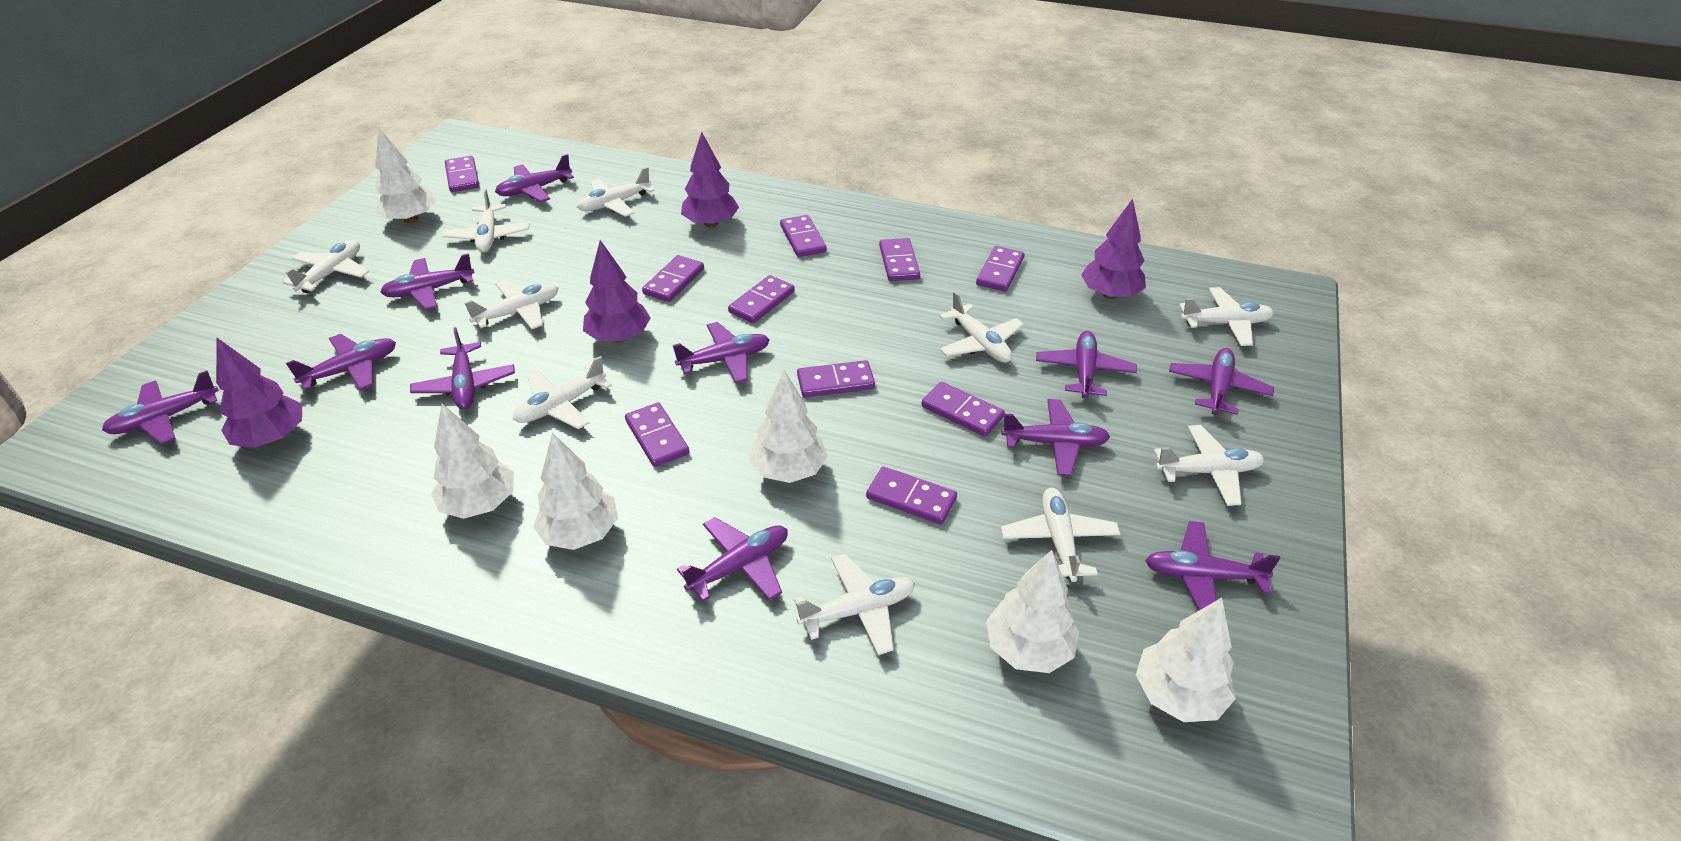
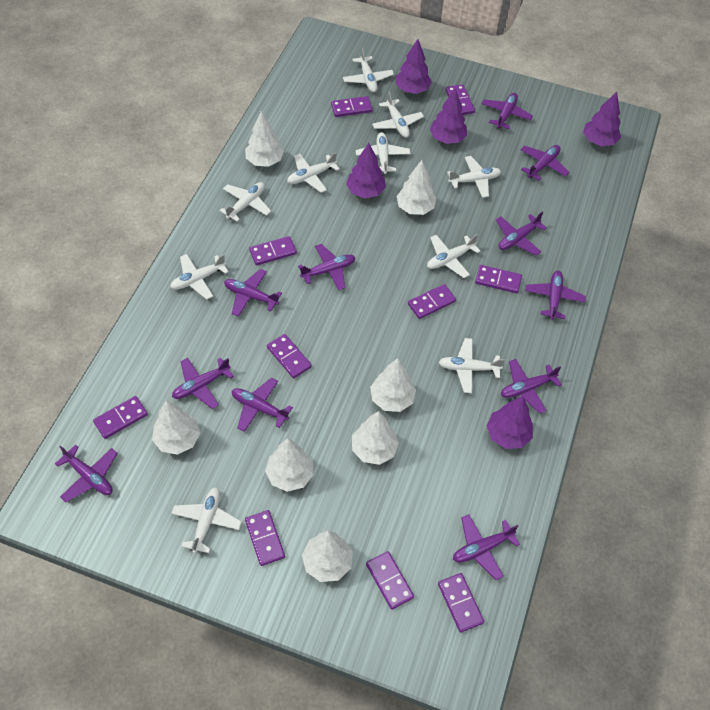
purple tree: 4 -> 5
white tree: 6 -> 7

